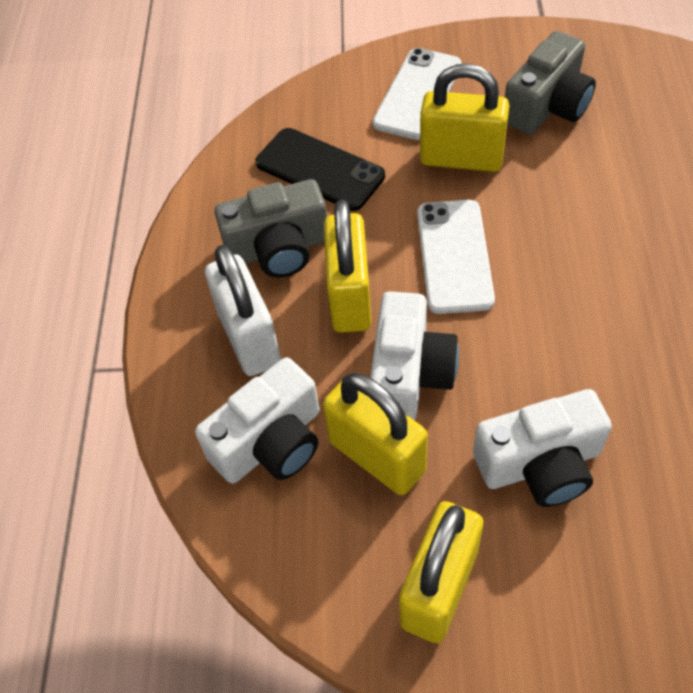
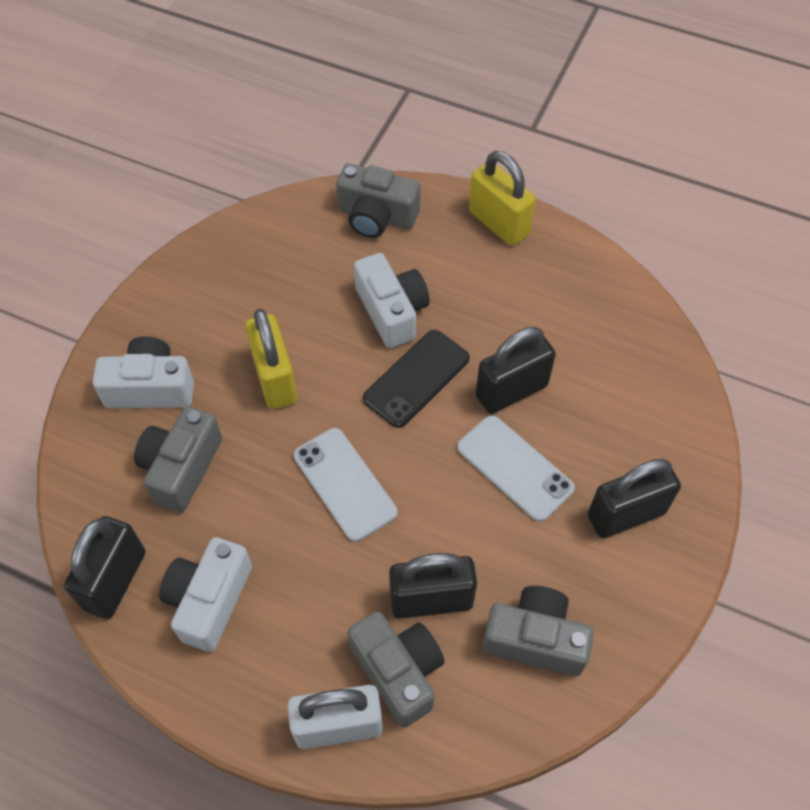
black padlock: 0 -> 4
grey camera: 2 -> 4
yellow padlock: 4 -> 2

